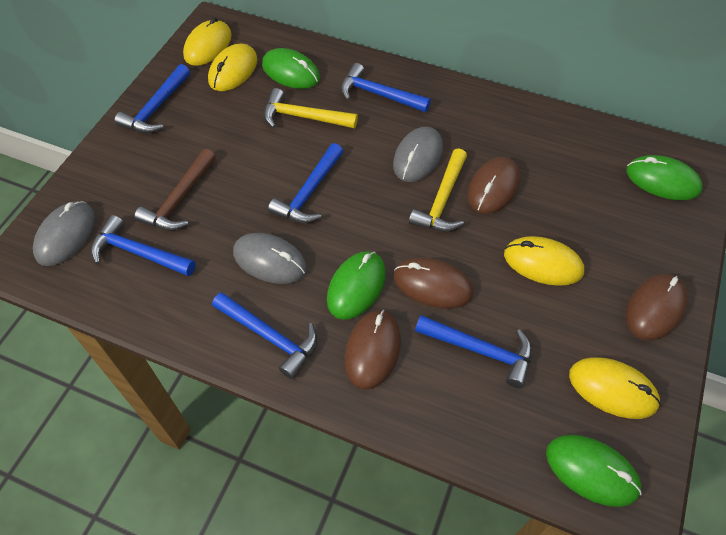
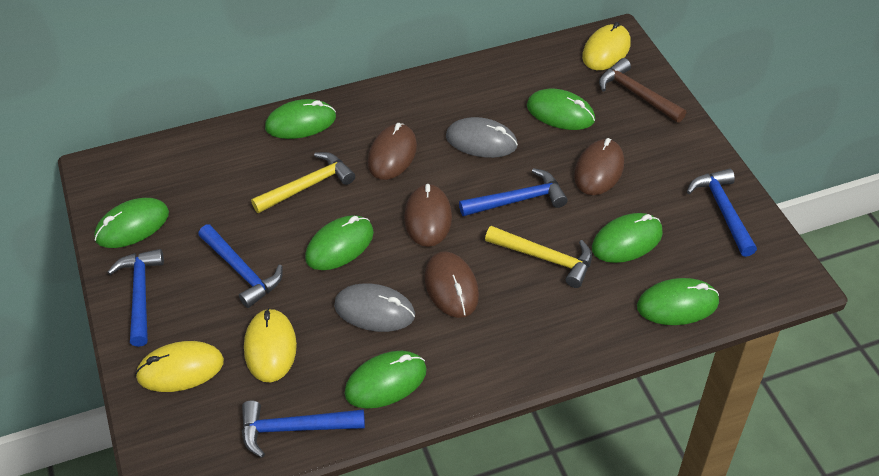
blue hammer: 6 -> 5
green mouse: 4 -> 7
grey mouse: 3 -> 2
yellow mouse: 4 -> 3

